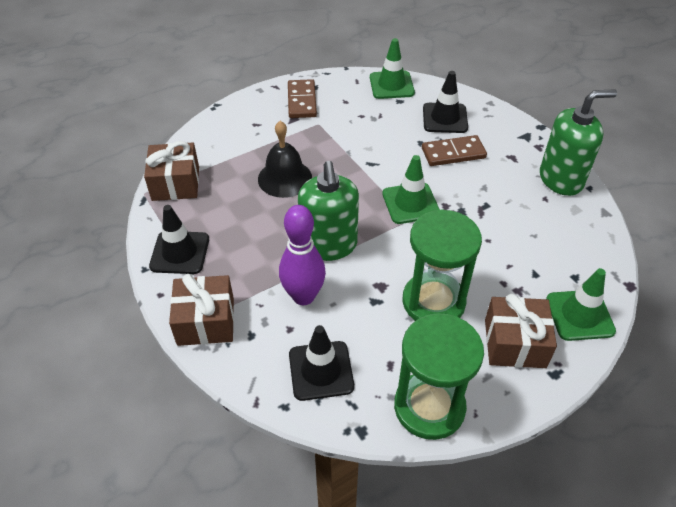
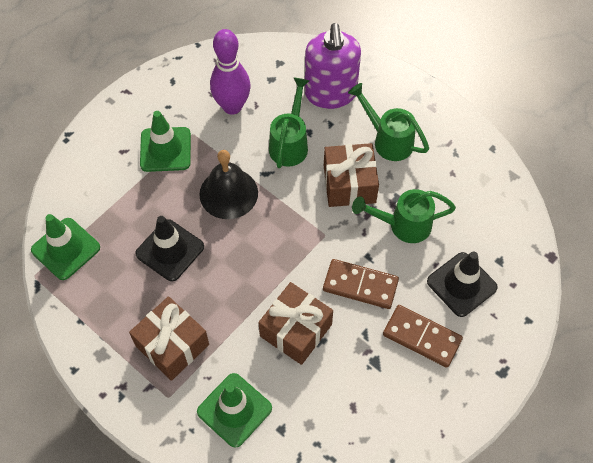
black traffic cone: 3 -> 2
green hourglass: 2 -> 0
green soap dispenser: 2 -> 0
green watering can: 0 -> 3
purple soap dispenser: 0 -> 1

